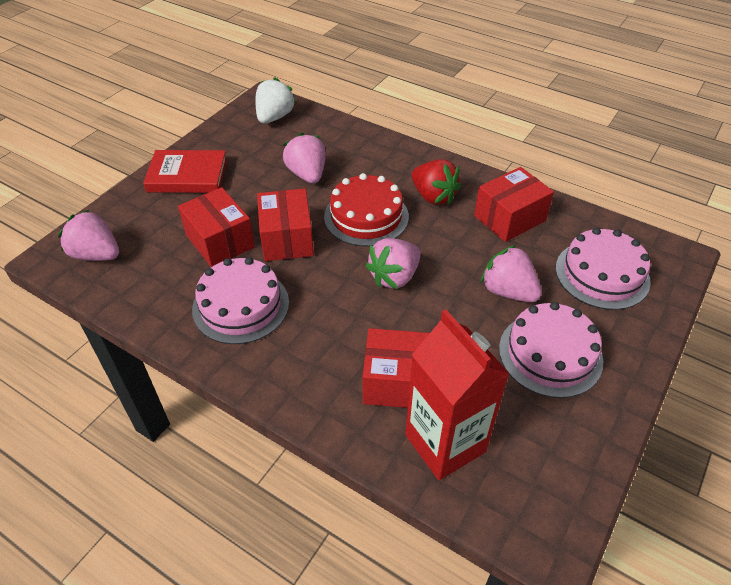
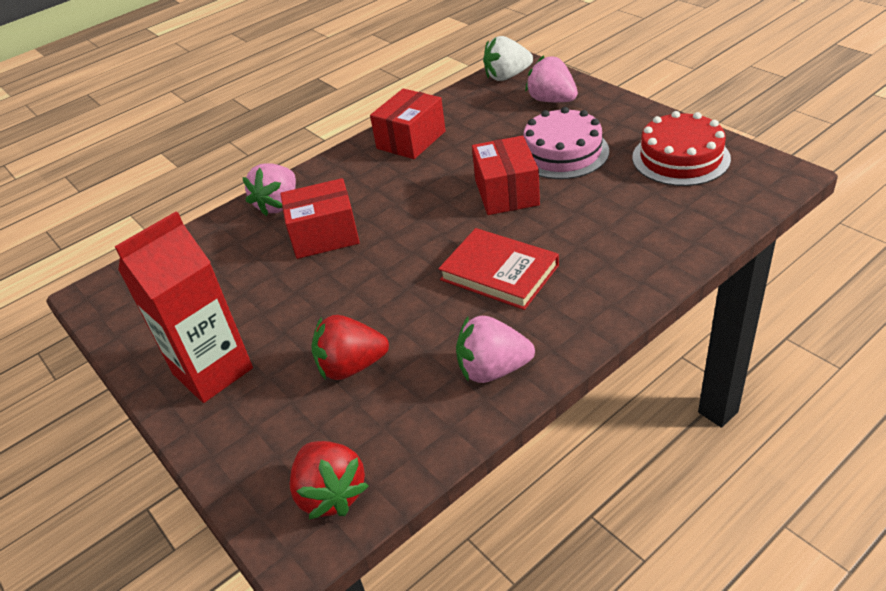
pink cake: 3 -> 1
pink strawberry: 4 -> 3
red box: 4 -> 3
red strawberry: 1 -> 2

